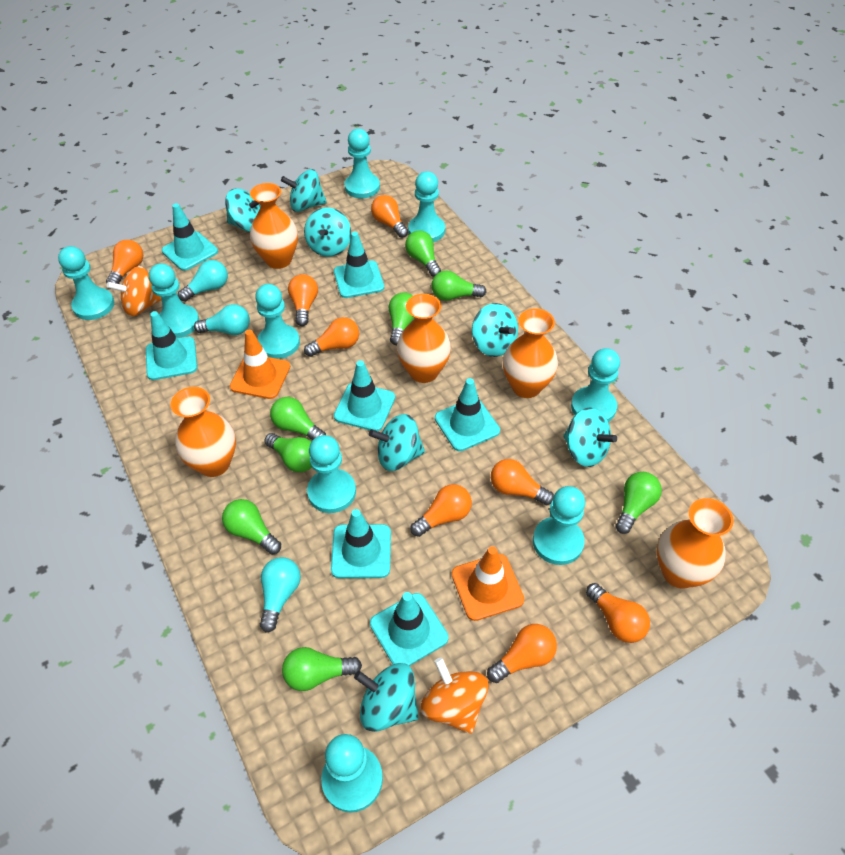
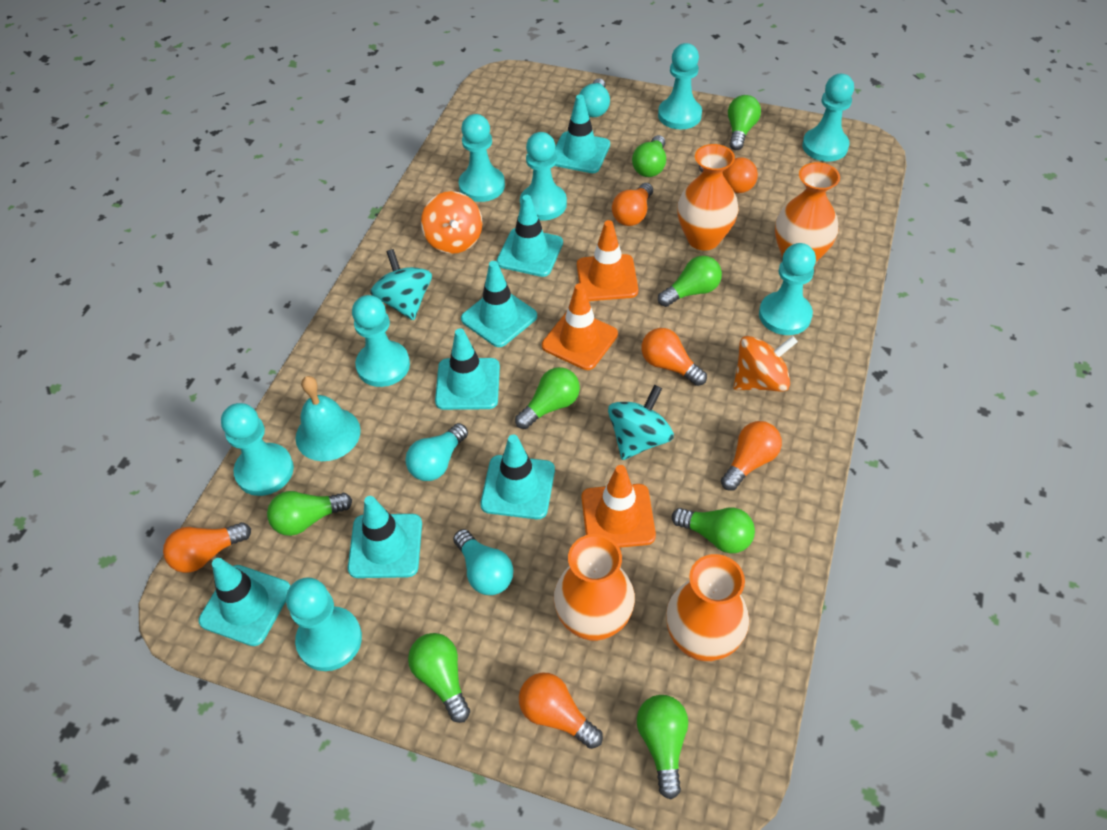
orange light bulb: 8 -> 6
orange traffic cone: 2 -> 3
orange vase: 5 -> 4
turquoise bell: 0 -> 1
turquoise pawn: 9 -> 8
turquoise spinning top: 7 -> 2

